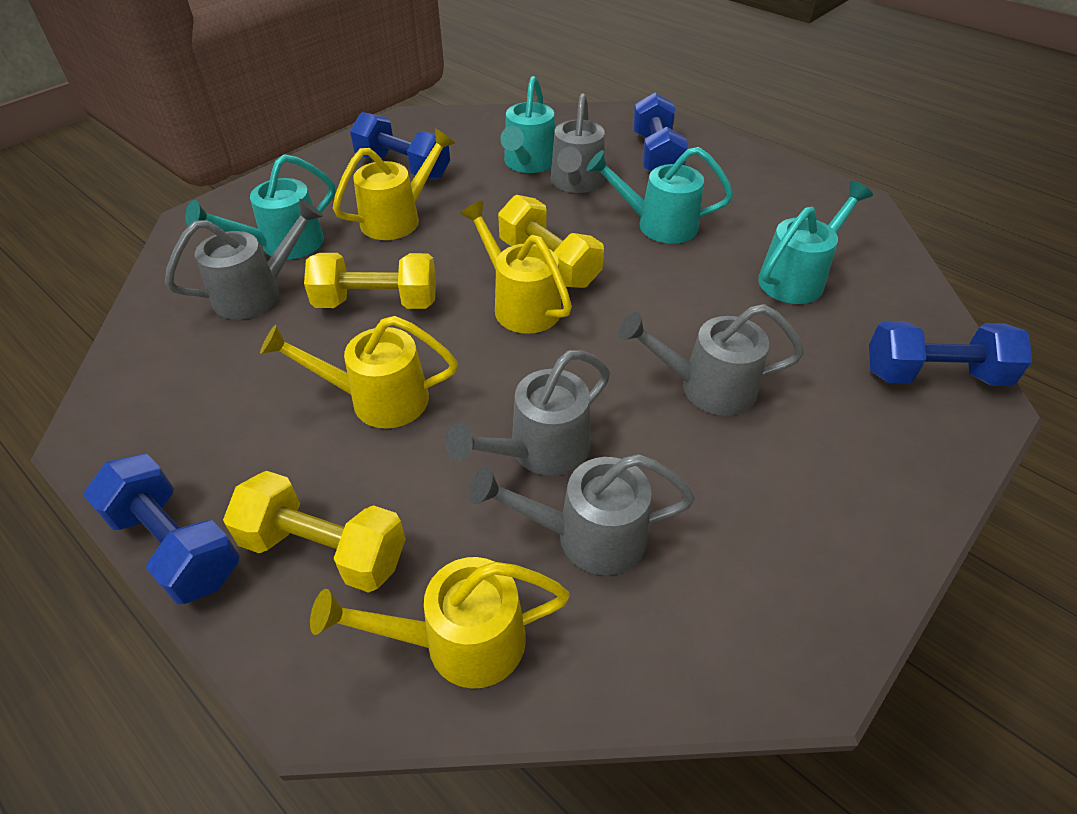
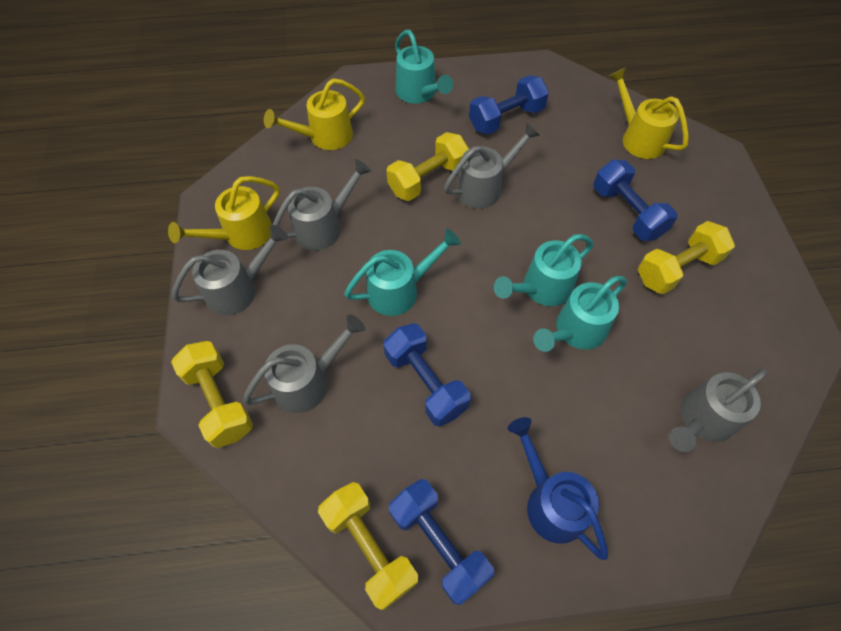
blue watering can: 0 -> 1
yellow dumbbell: 3 -> 4
yellow watering can: 4 -> 3

